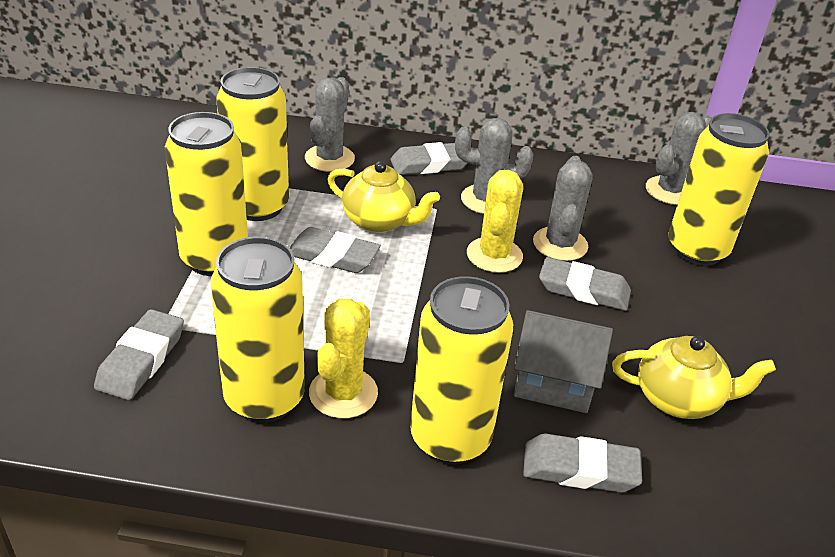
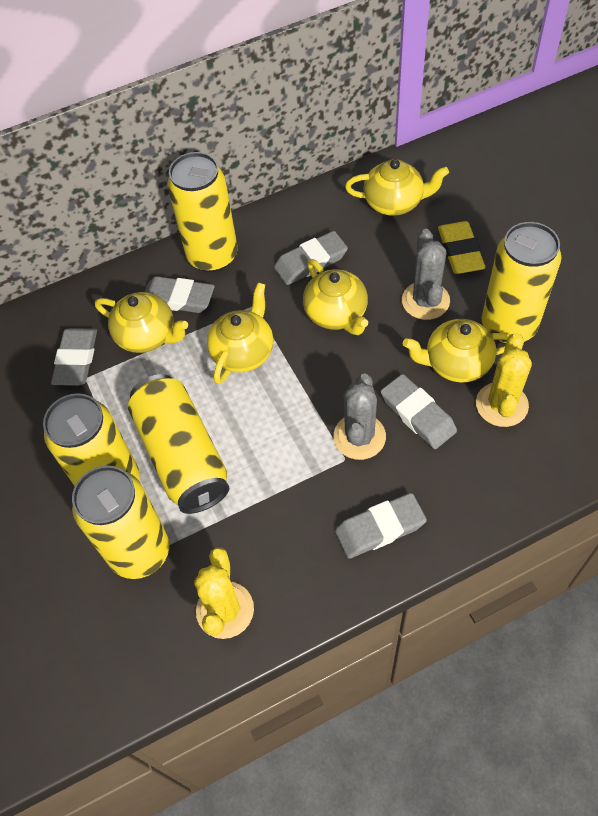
grey cactus: 4 -> 2
grey house: 1 -> 0
yellow eraser: 0 -> 1
yellow teapot: 2 -> 5

